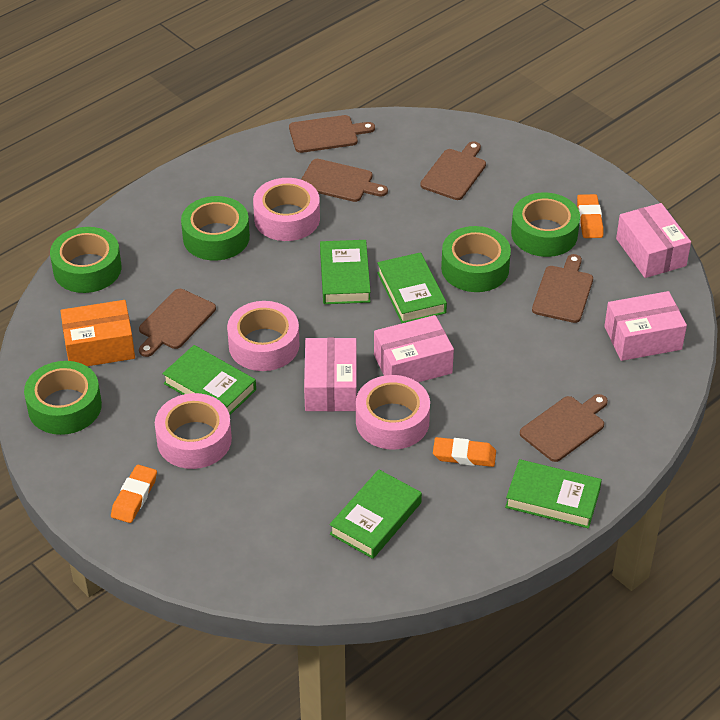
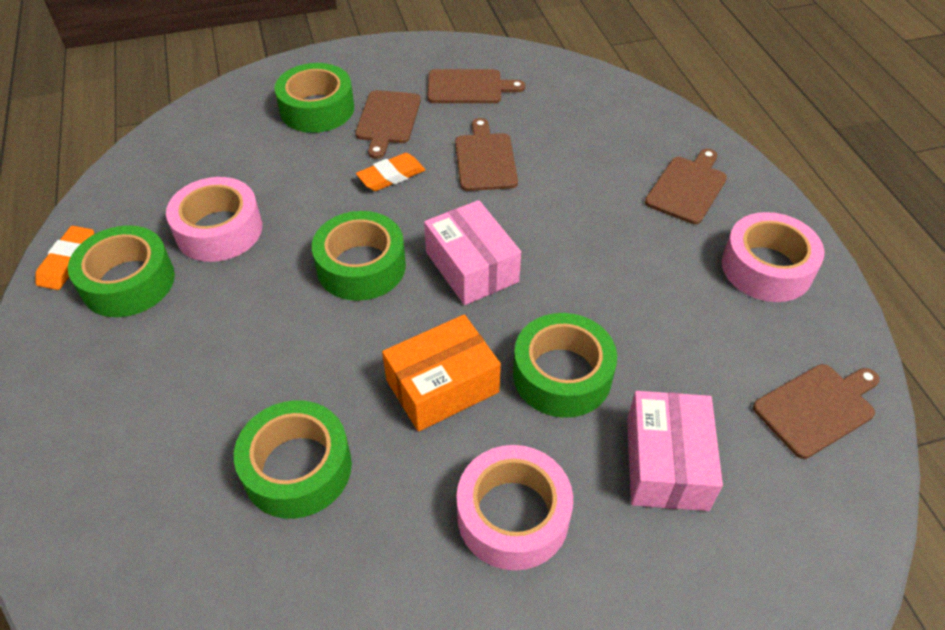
brown cutting board: 6 -> 5
green book: 5 -> 0
orange eraser: 3 -> 2
pink box: 4 -> 2
pink tape: 4 -> 3

